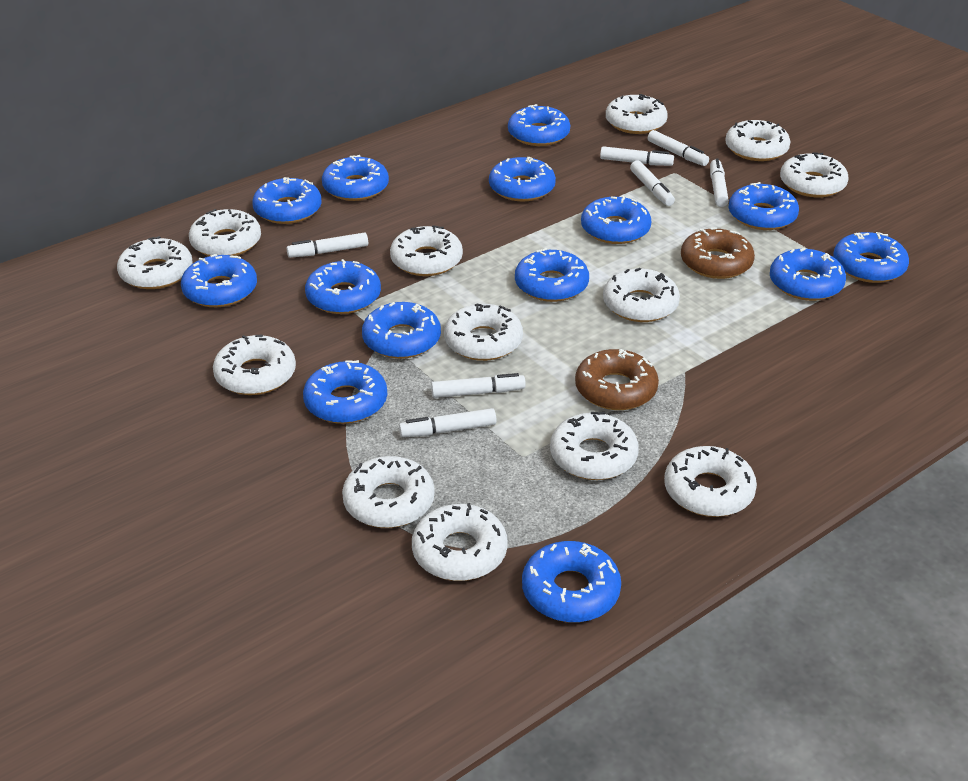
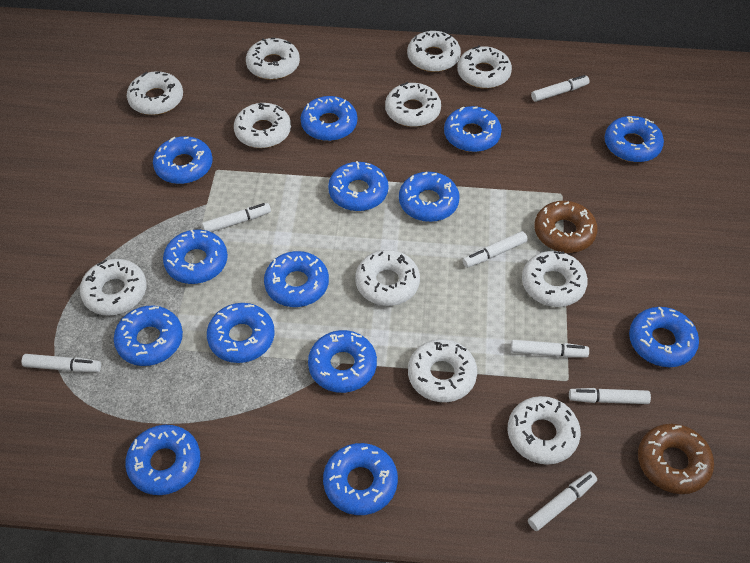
white donut: 13 -> 11

